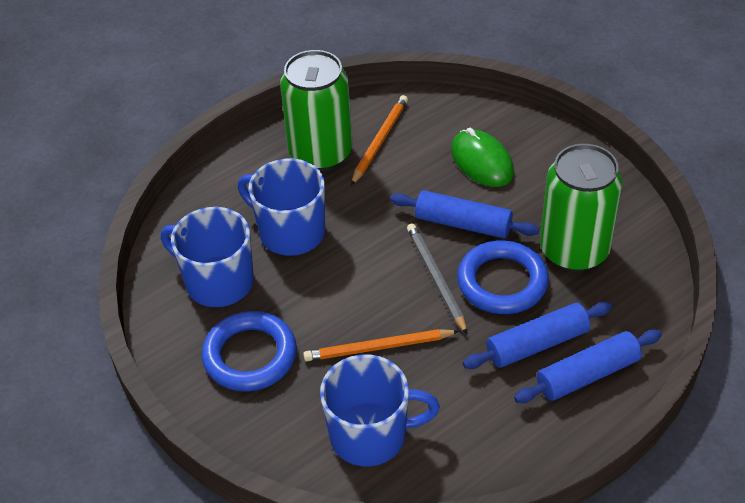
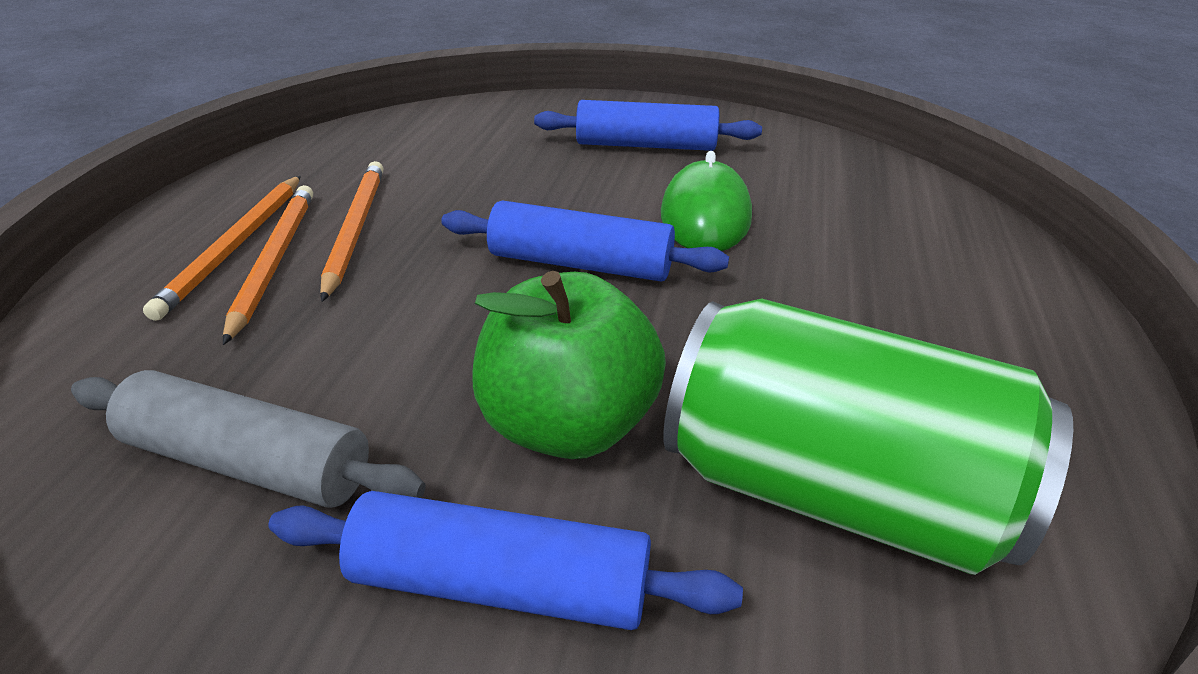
blue mug: 3 -> 0
blue ring: 2 -> 0
green apple: 0 -> 1
green can: 2 -> 1
grey pencil: 1 -> 0
grey rolling pin: 0 -> 1
orange pencil: 2 -> 3

